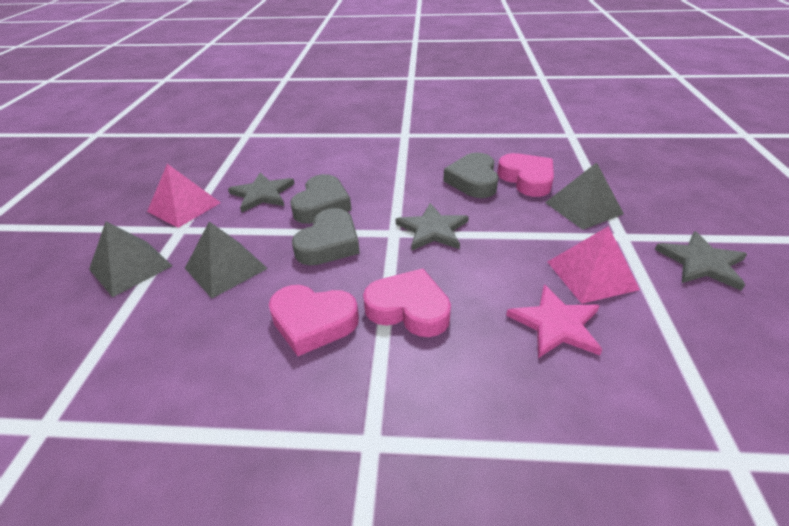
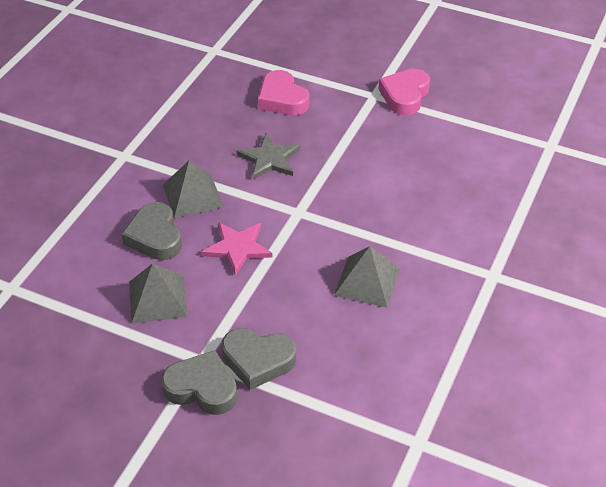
grey star: 3 -> 1
pink heart: 3 -> 2
pink pyramid: 2 -> 0

